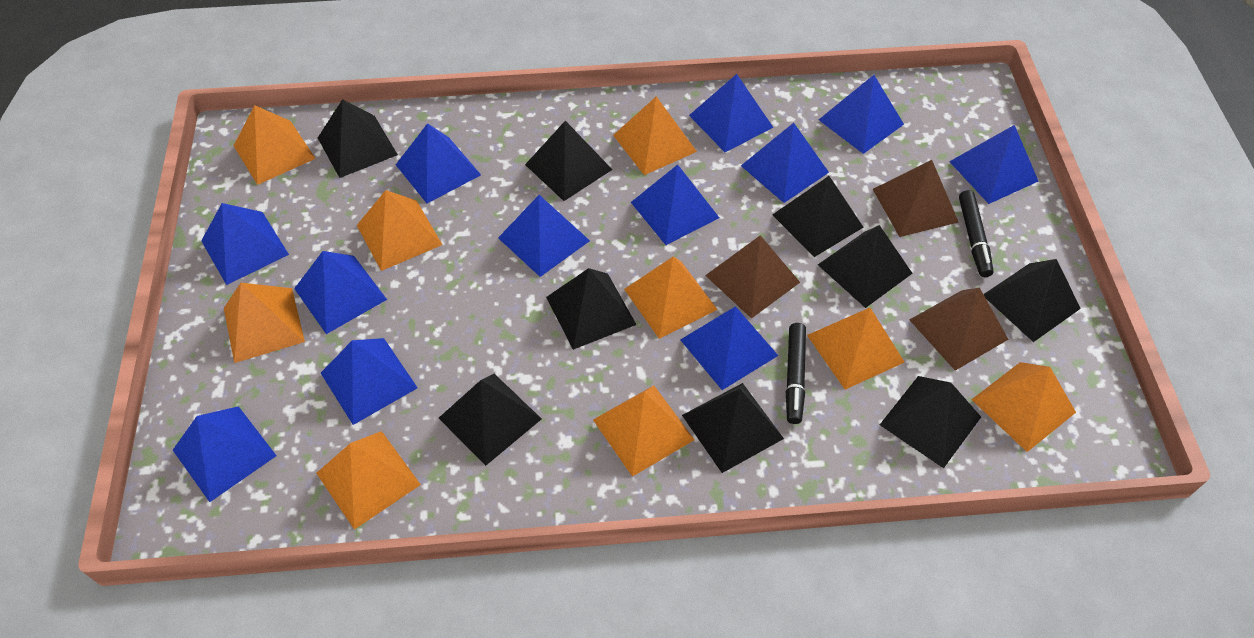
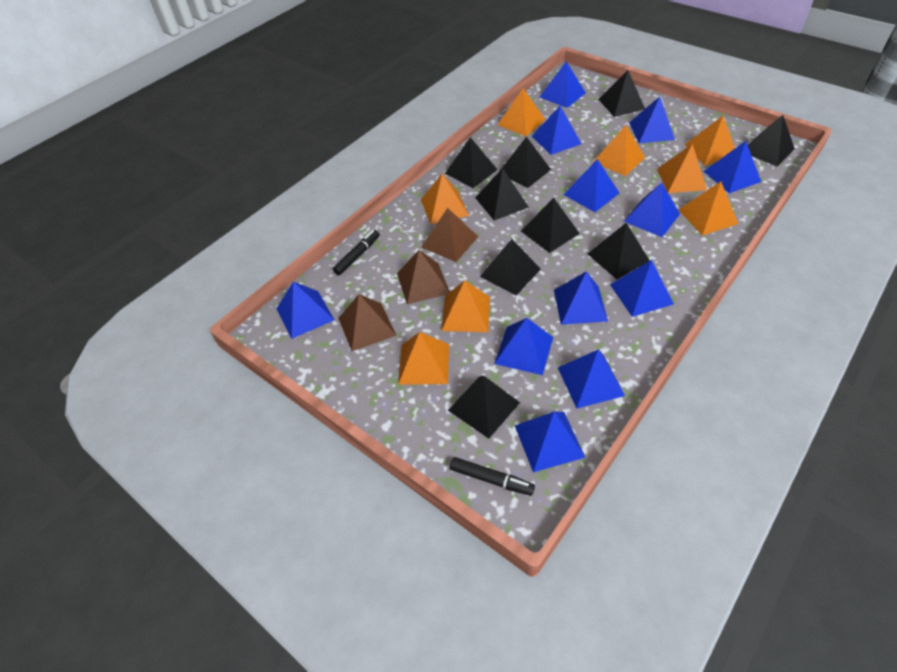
orange pyramid: 9 -> 8

